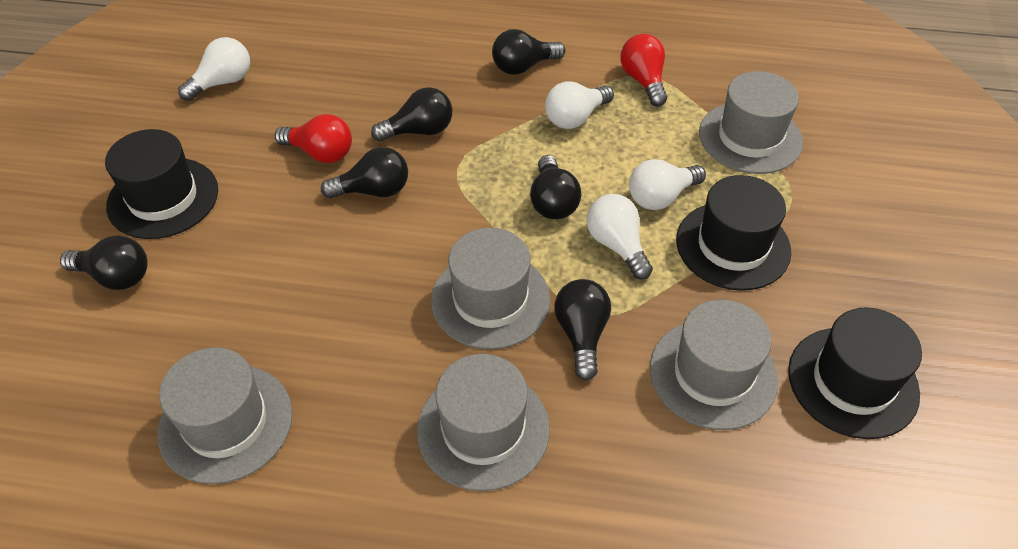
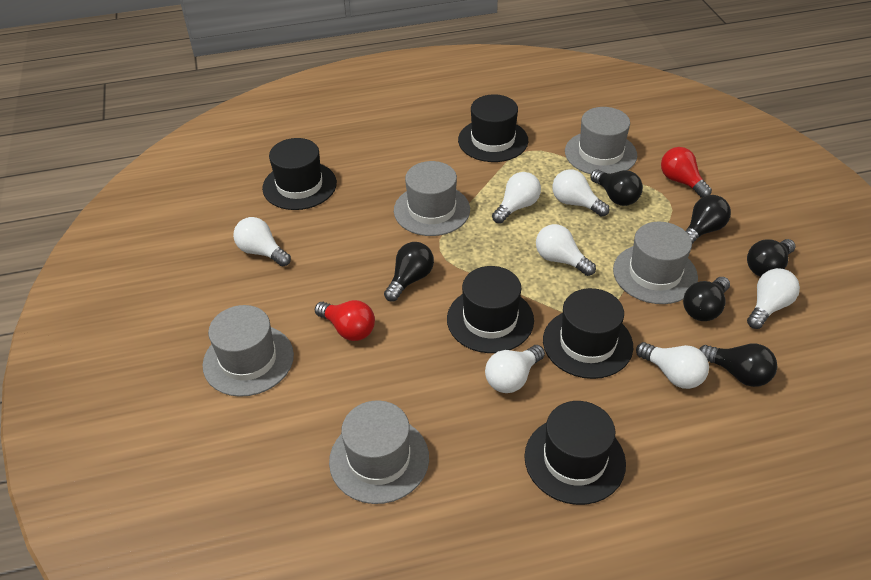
black hat: 3 -> 5
white light bulb: 4 -> 7

